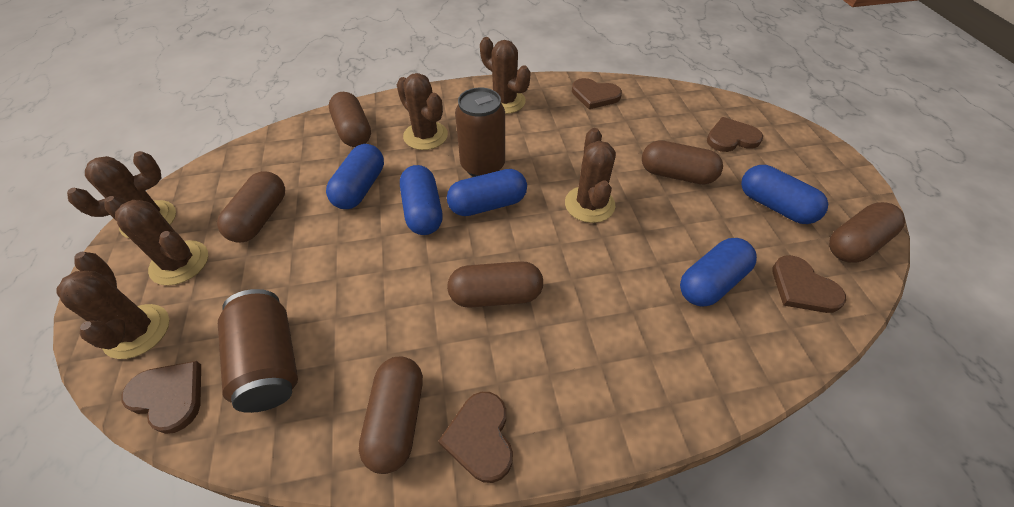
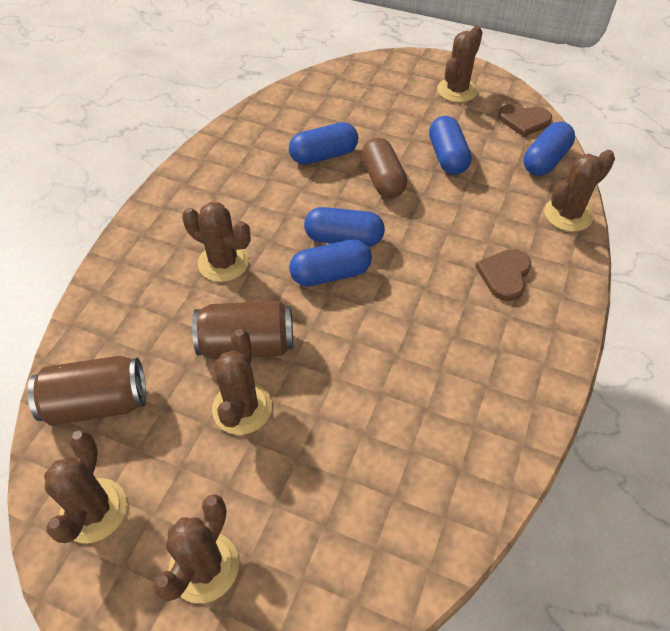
brown capsule: 6 -> 1
brown heart: 5 -> 2

